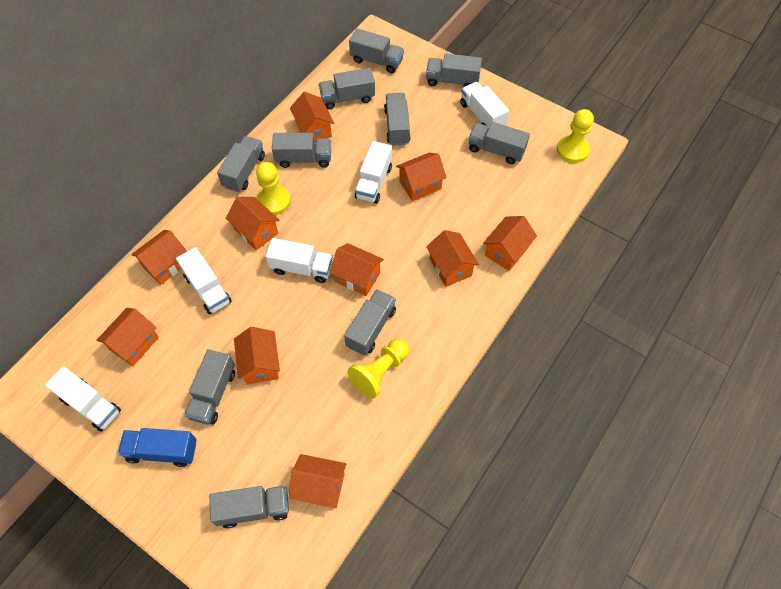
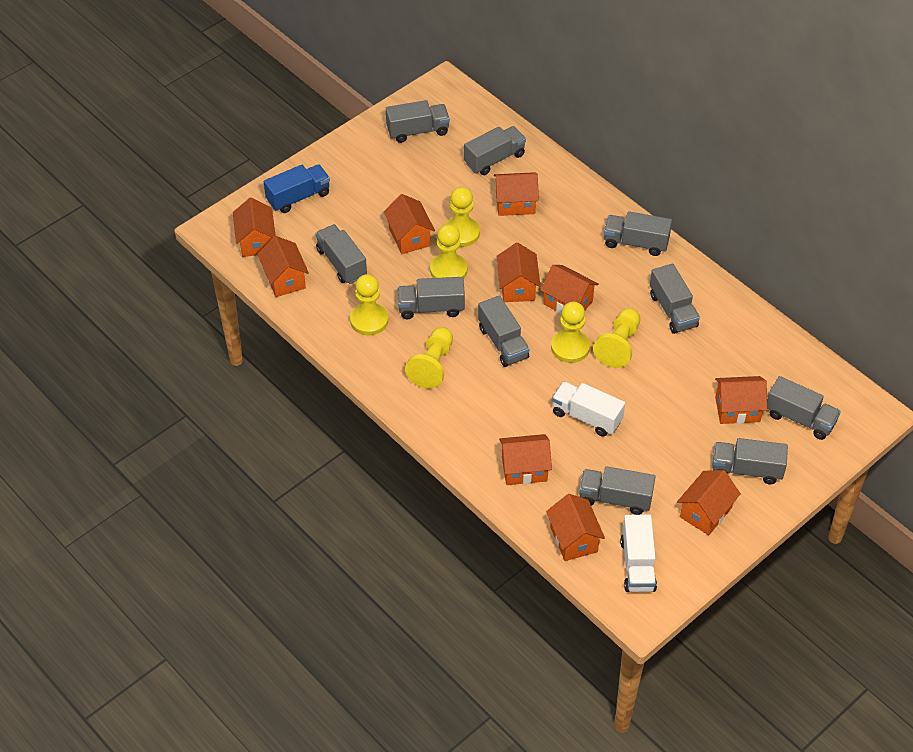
white truck: 5 -> 2
yellow pawn: 3 -> 6

